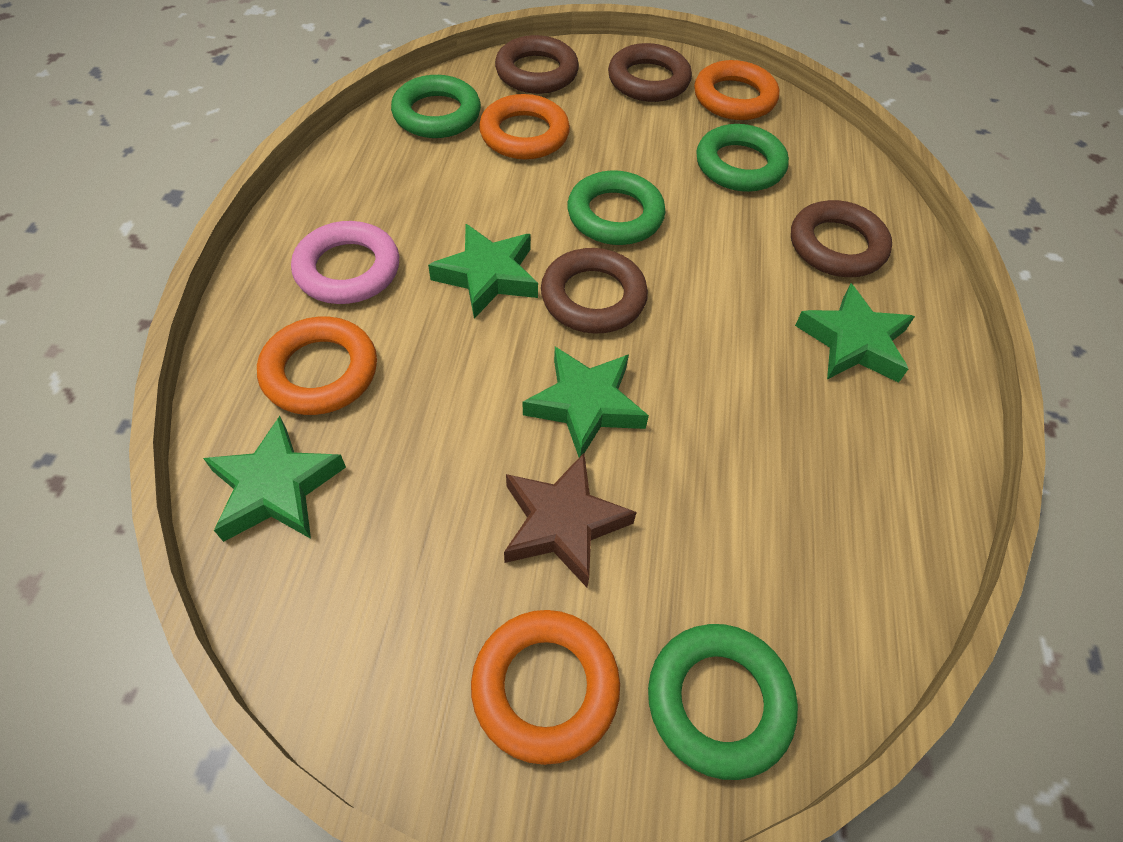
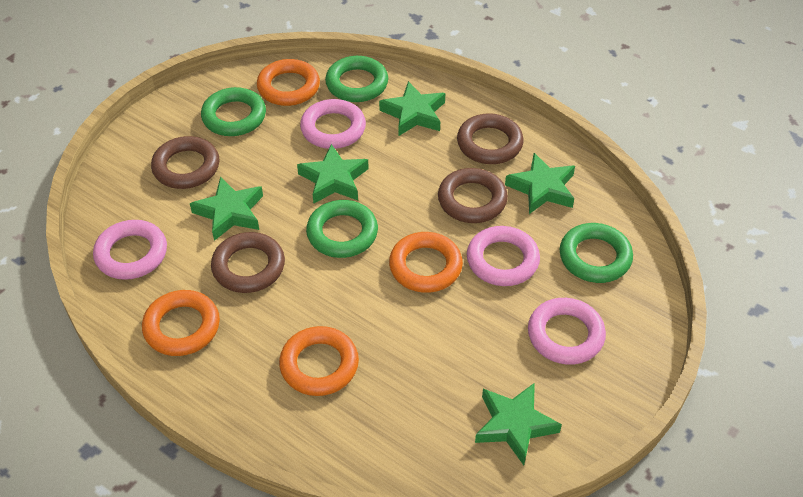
brown star: 1 -> 0
green star: 4 -> 5
pink ring: 1 -> 4

